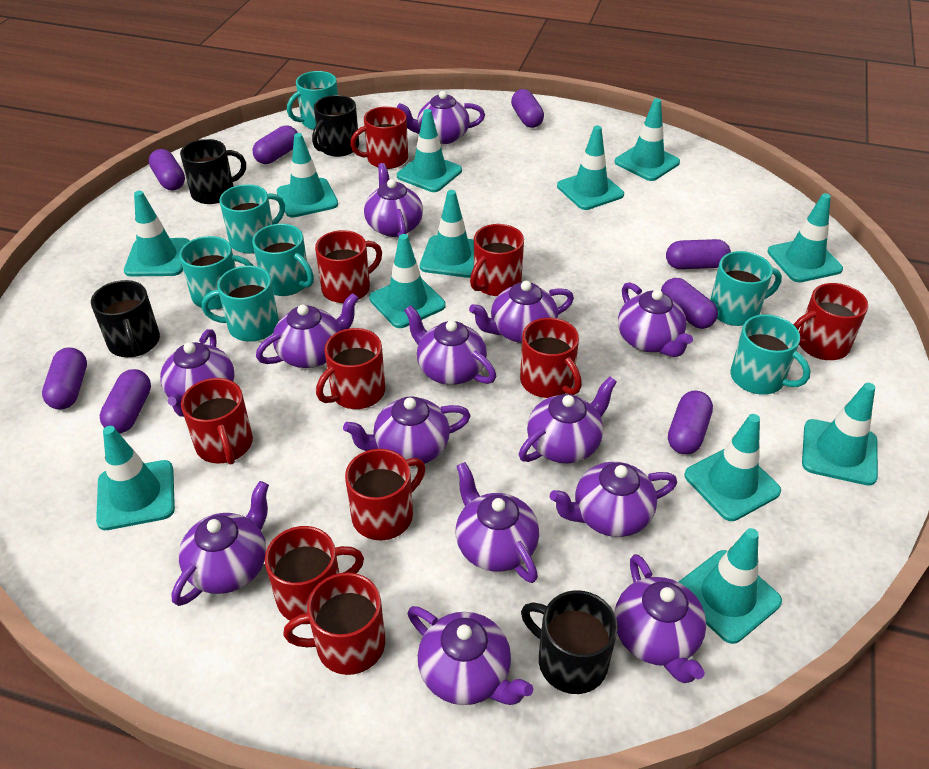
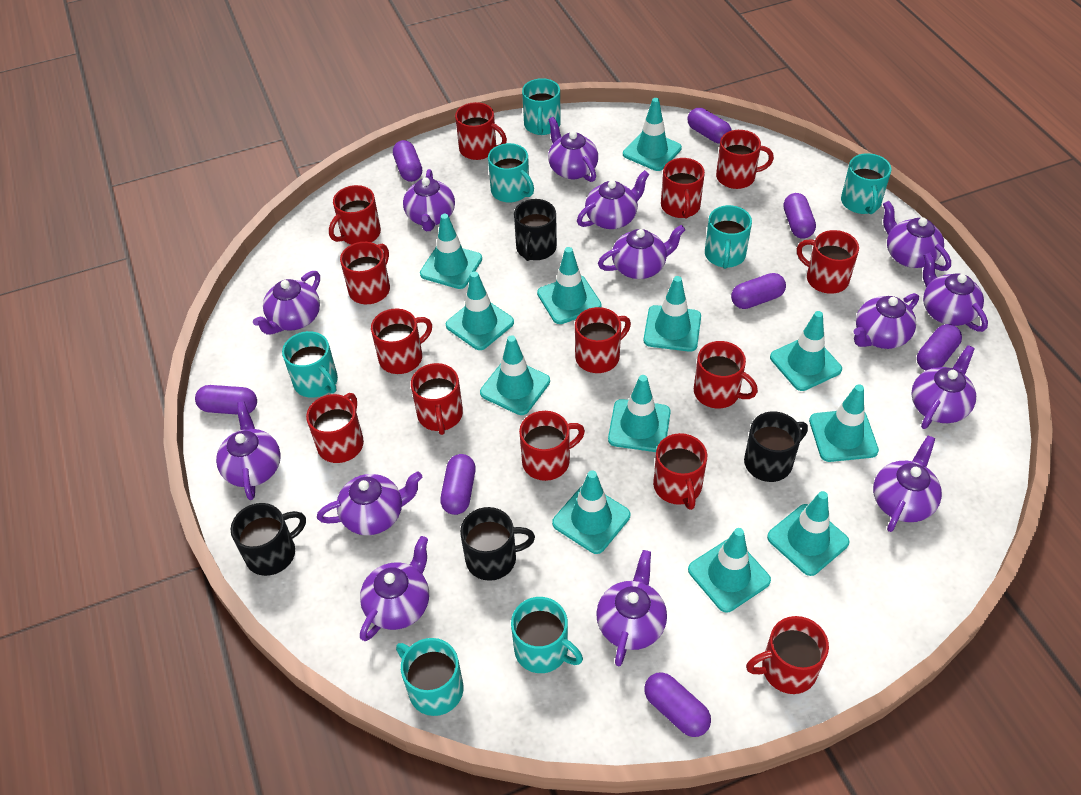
red mug: 10 -> 14

